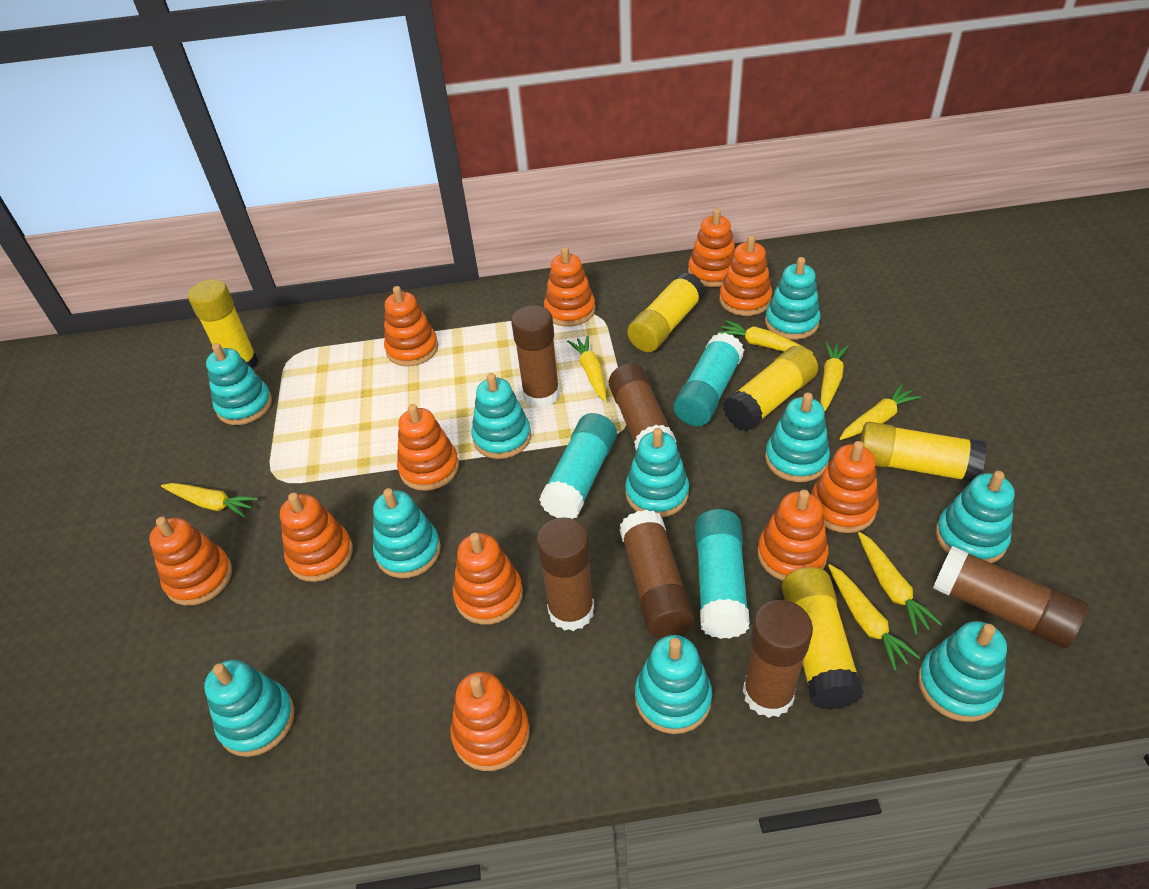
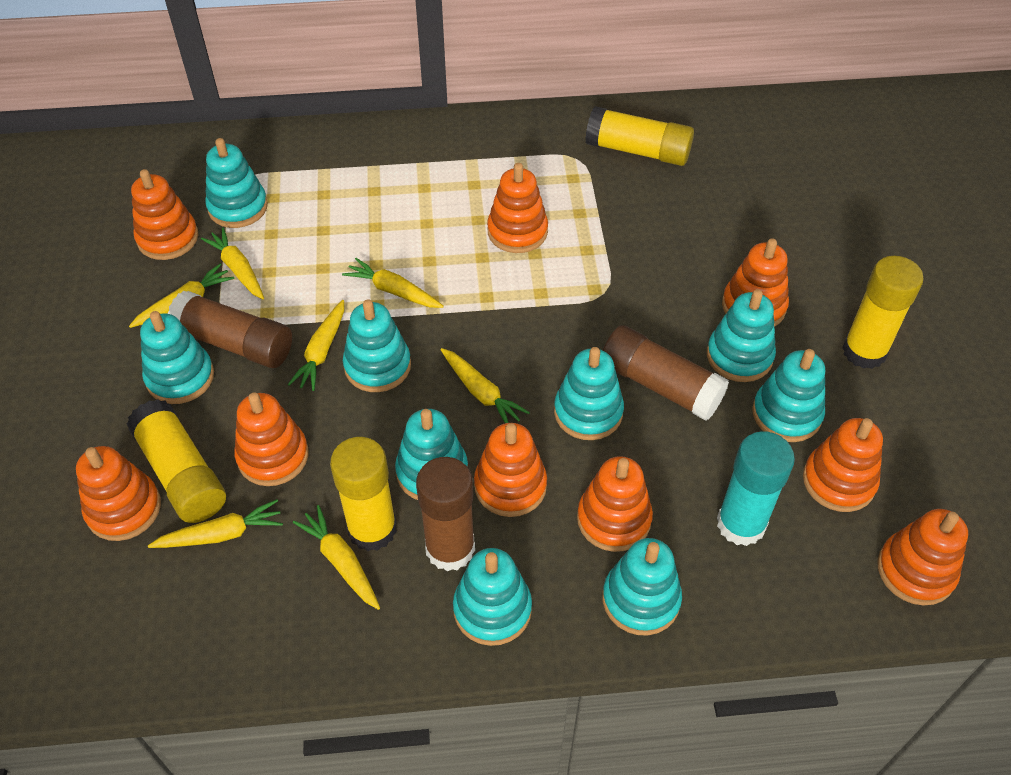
brown glue stick: 6 -> 3
orange stacking toy: 11 -> 9
turquoise glue stick: 3 -> 1
turquoise stacking toy: 10 -> 9
yellow glue stick: 5 -> 4

